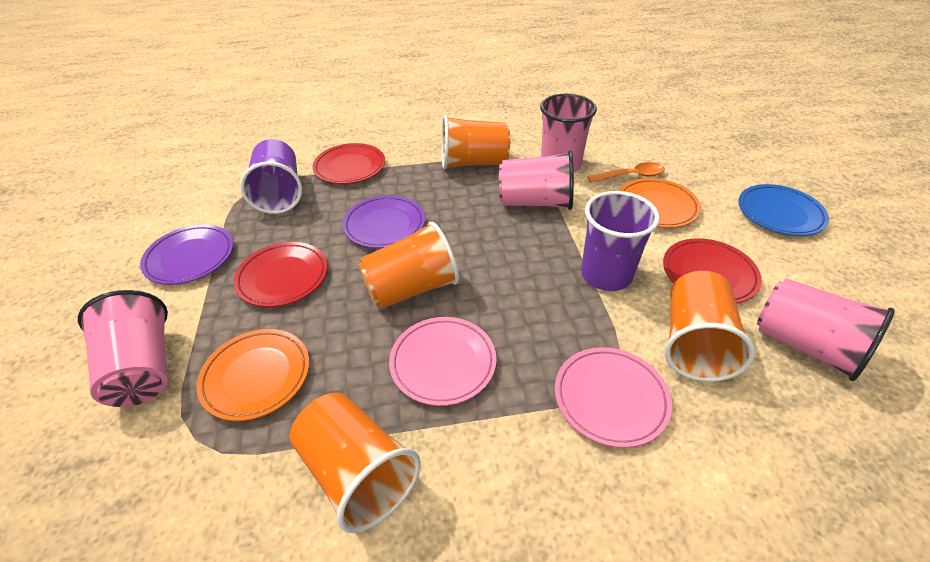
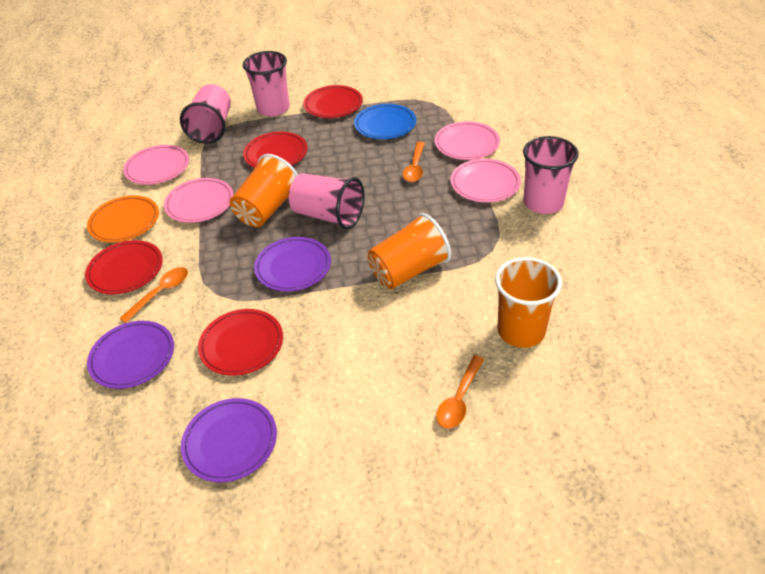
orange cup: 4 -> 3
orange plate: 2 -> 1
orange spoon: 1 -> 3
pink plate: 2 -> 4
purple cup: 2 -> 0
purple plate: 2 -> 3
red plate: 3 -> 4

